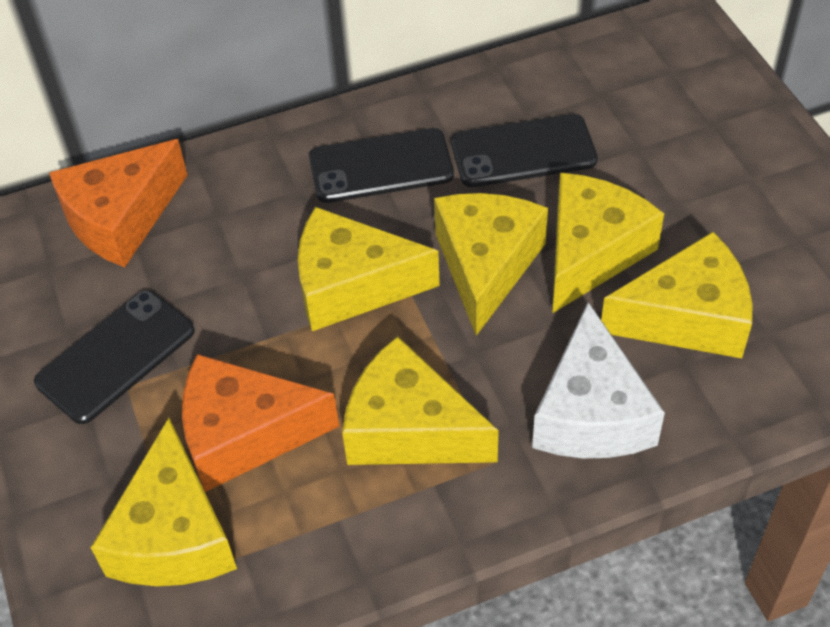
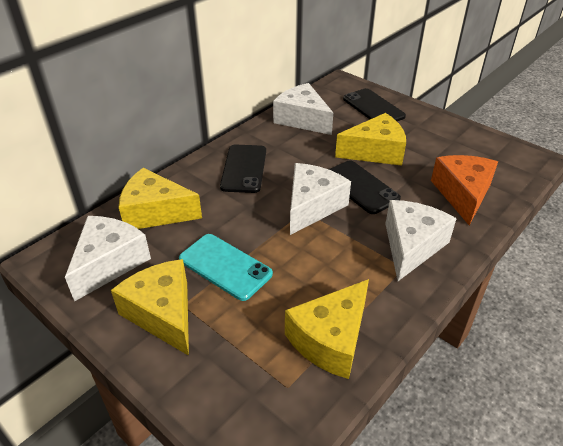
orange cheese: 2 -> 1
turquoise phone: 0 -> 1
white cheese: 1 -> 4
yellow cheese: 6 -> 4

